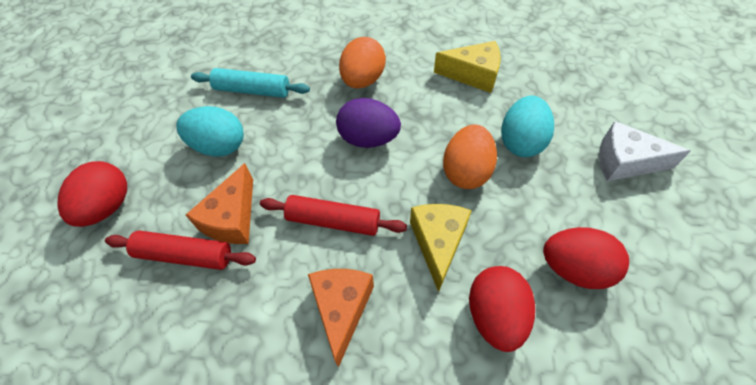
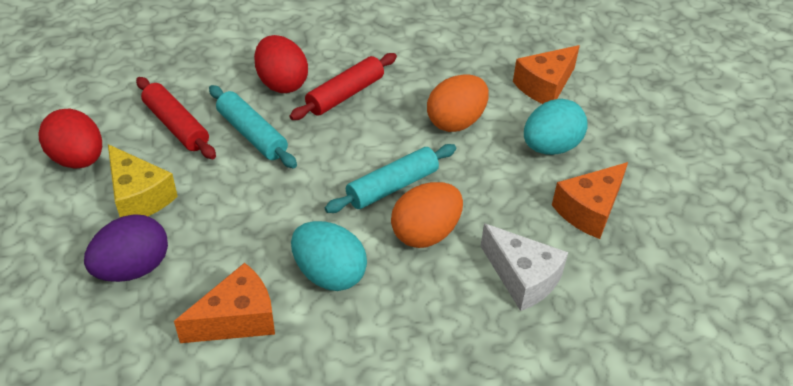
orange cheese: 2 -> 3
red egg: 3 -> 2
turquoise rolling pin: 1 -> 2
yellow cheese: 2 -> 1

